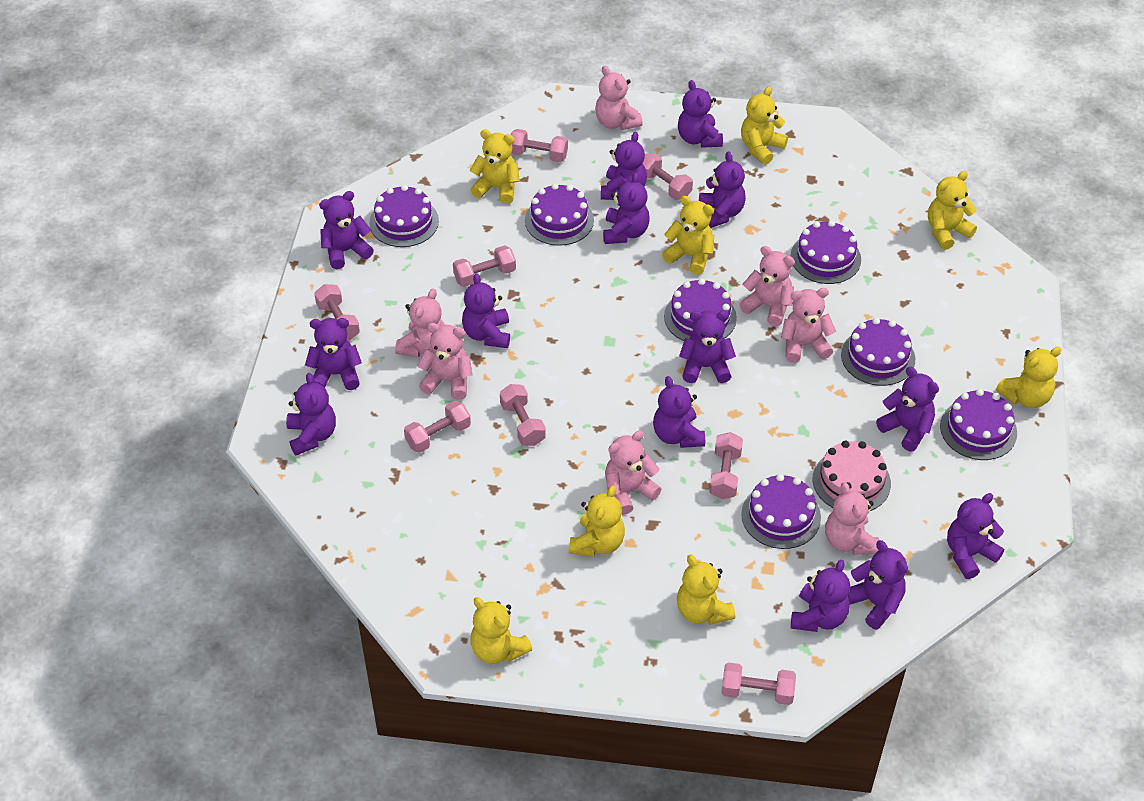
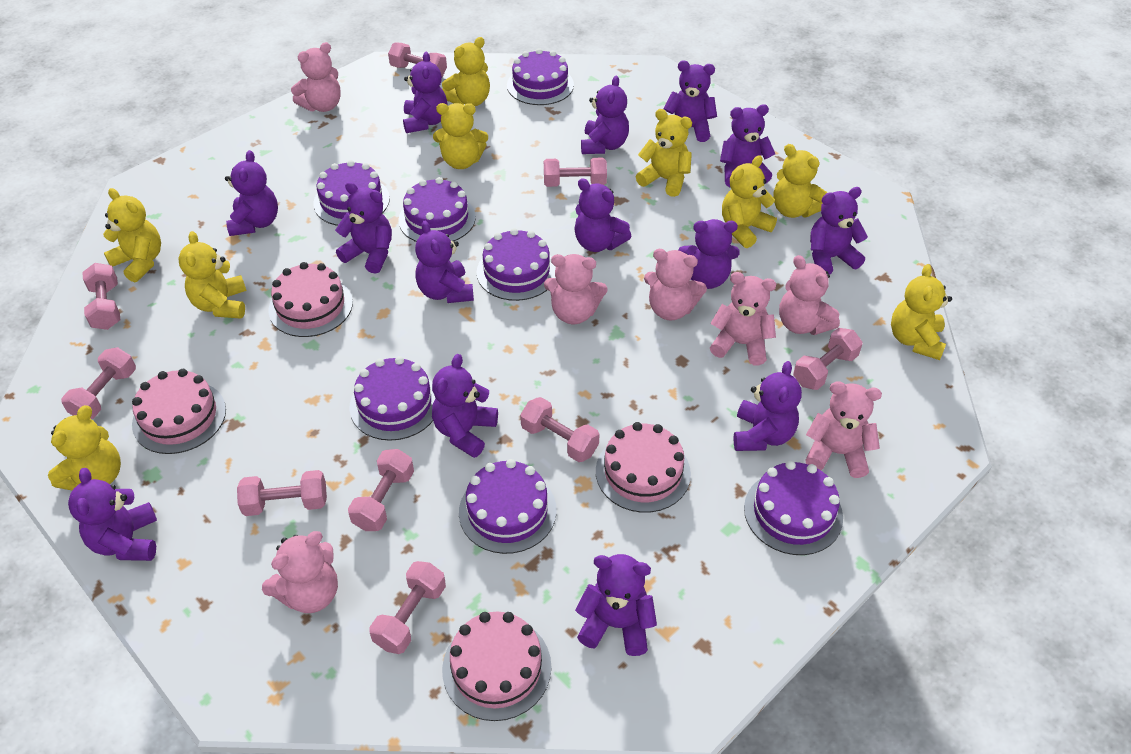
pink cake: 1 -> 4
pink dumbbell: 8 -> 9
yellow teddy bear: 8 -> 9

